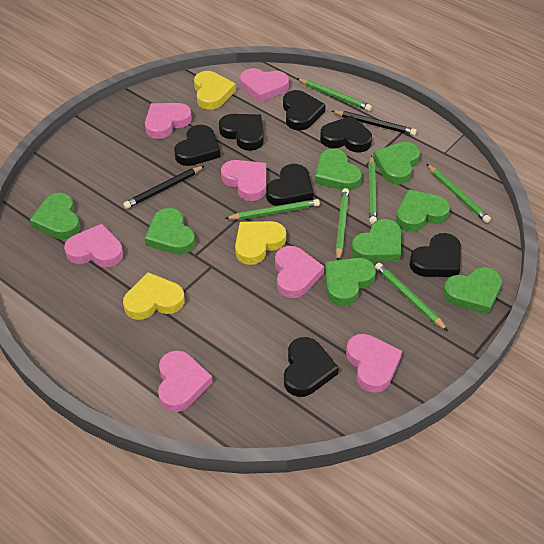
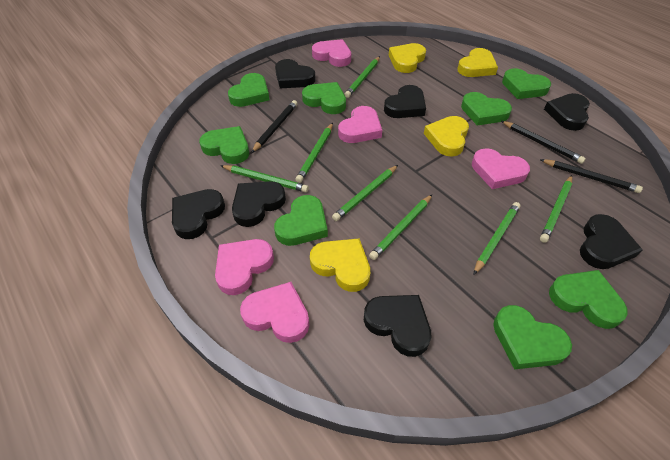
black pencil: 2 -> 3
green pencil: 6 -> 7
pink heart: 7 -> 5
yellow heart: 3 -> 4

